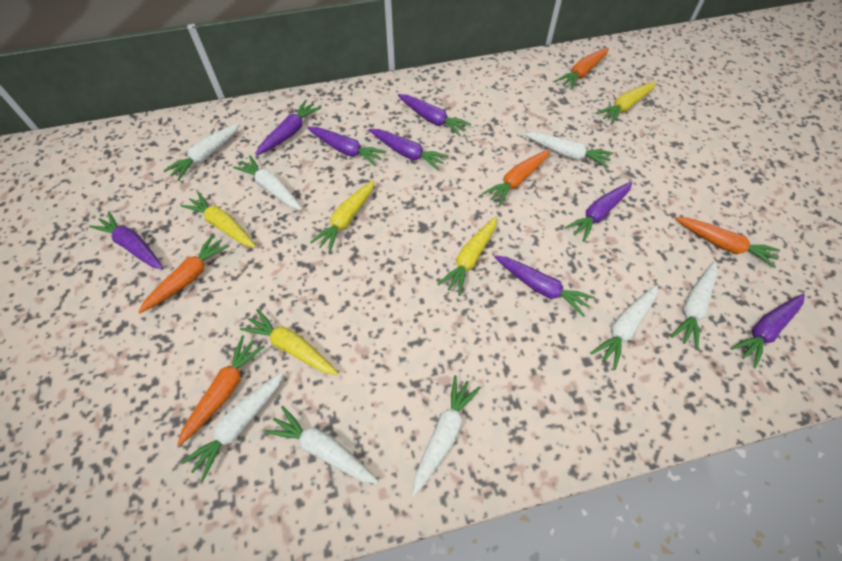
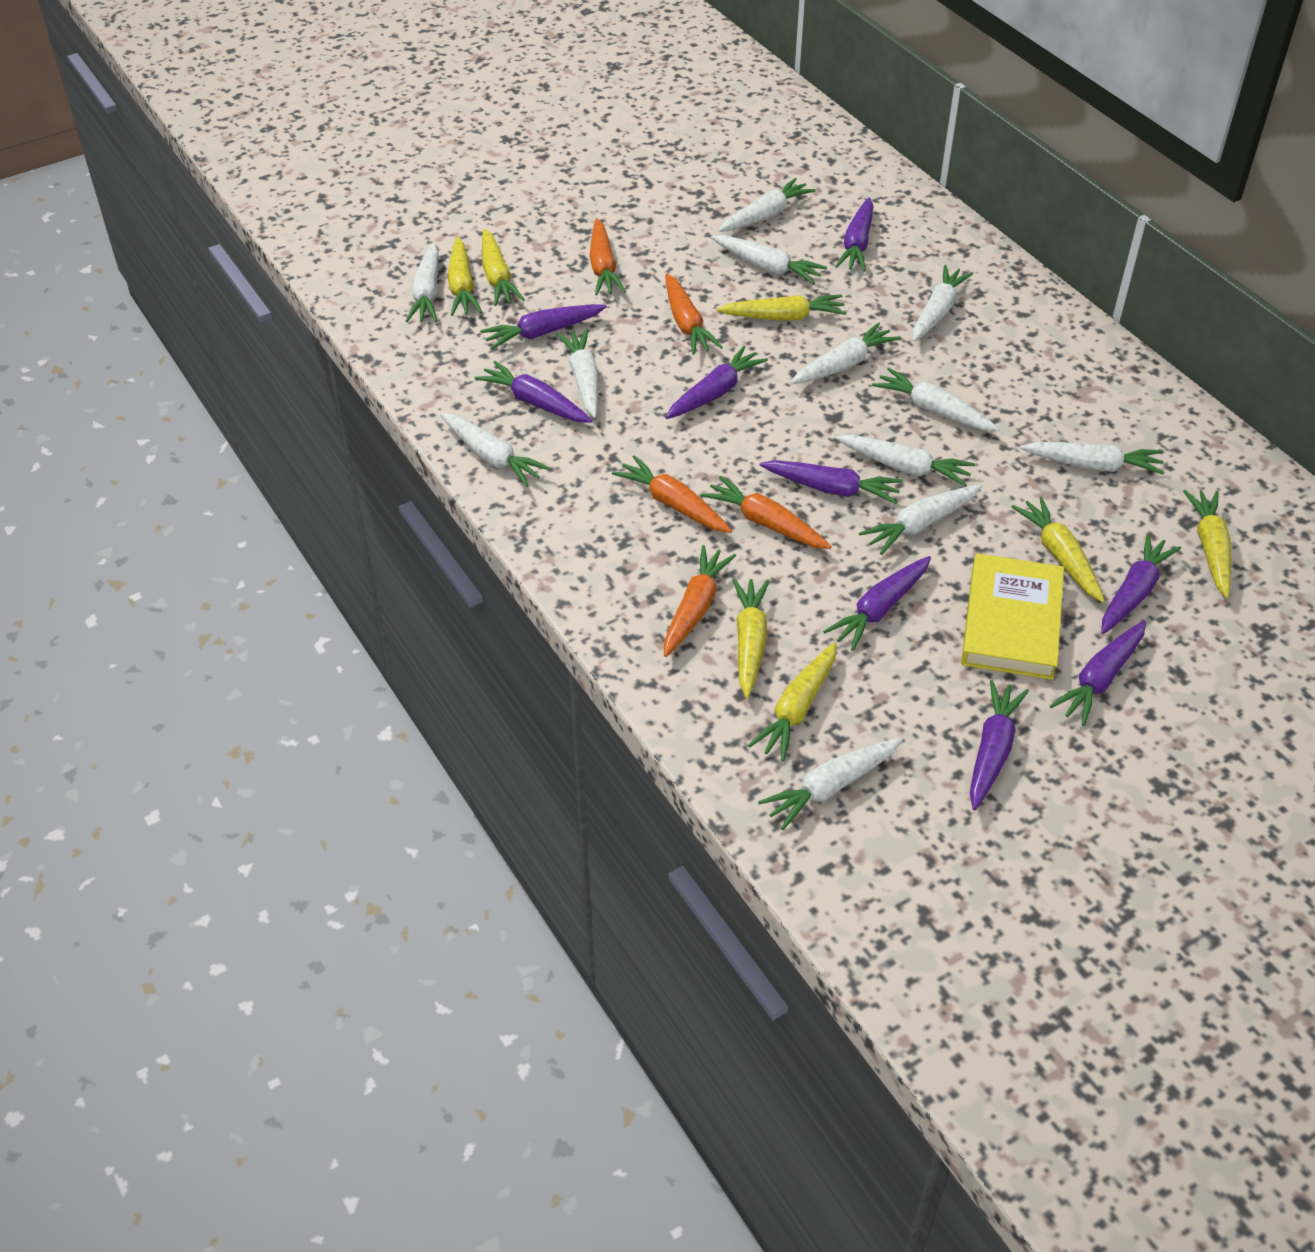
purple carrot: 8 -> 9
white carrot: 8 -> 12
yellow book: 0 -> 1
yellow carrot: 5 -> 7

